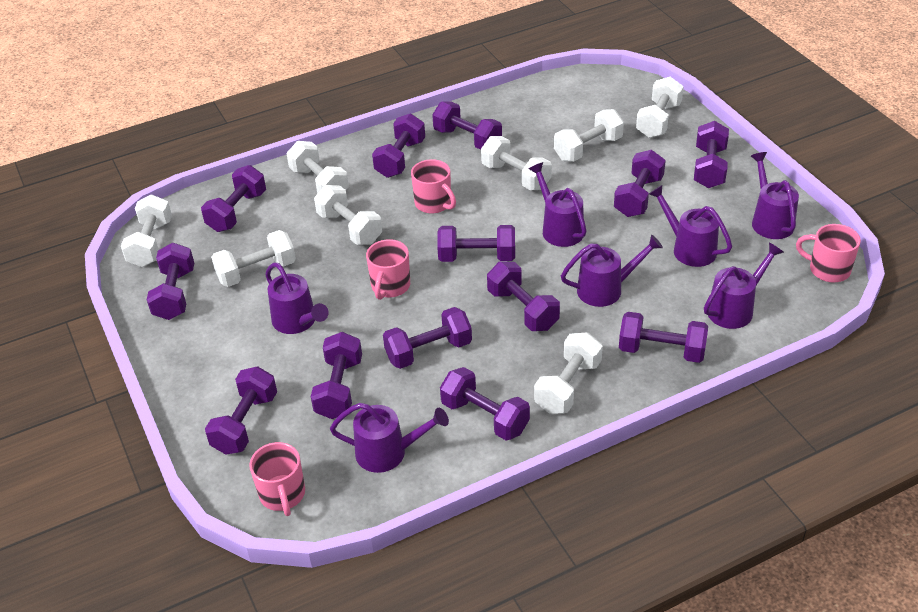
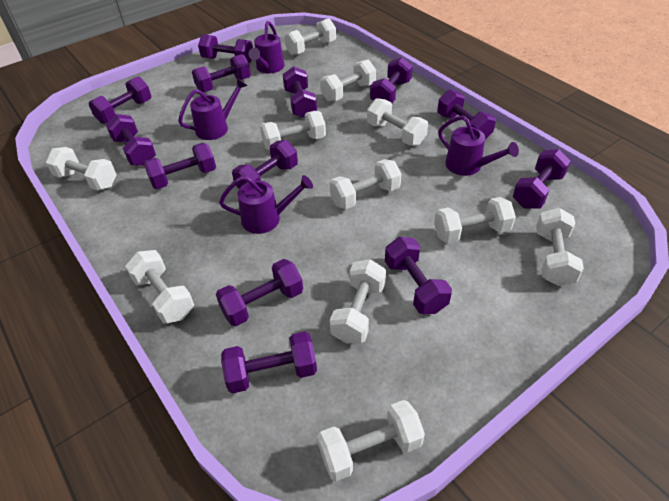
pink mug: 4 -> 0
purple watering can: 7 -> 4
white dumbbell: 8 -> 11

